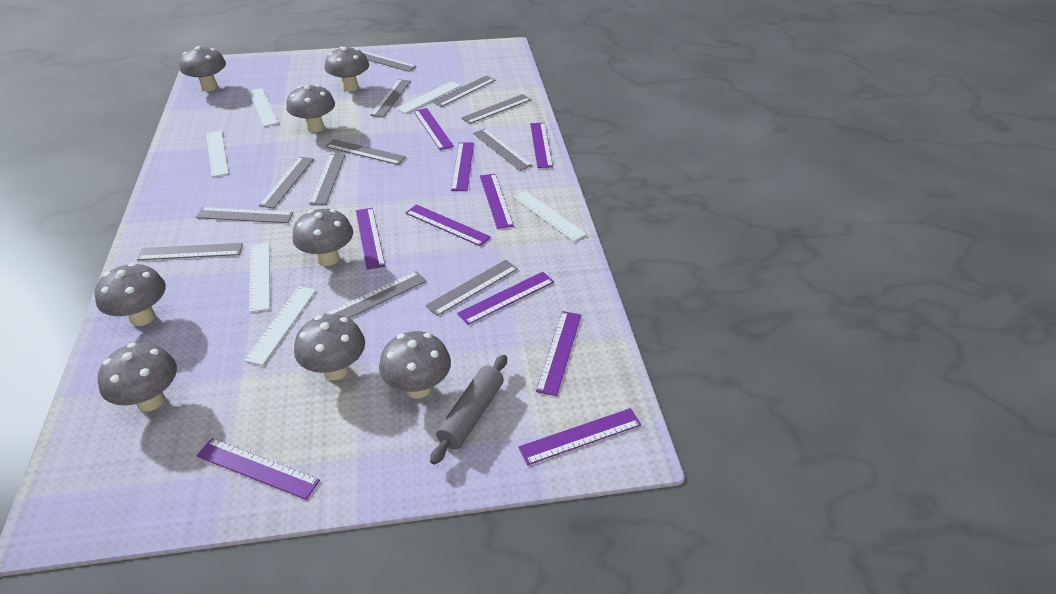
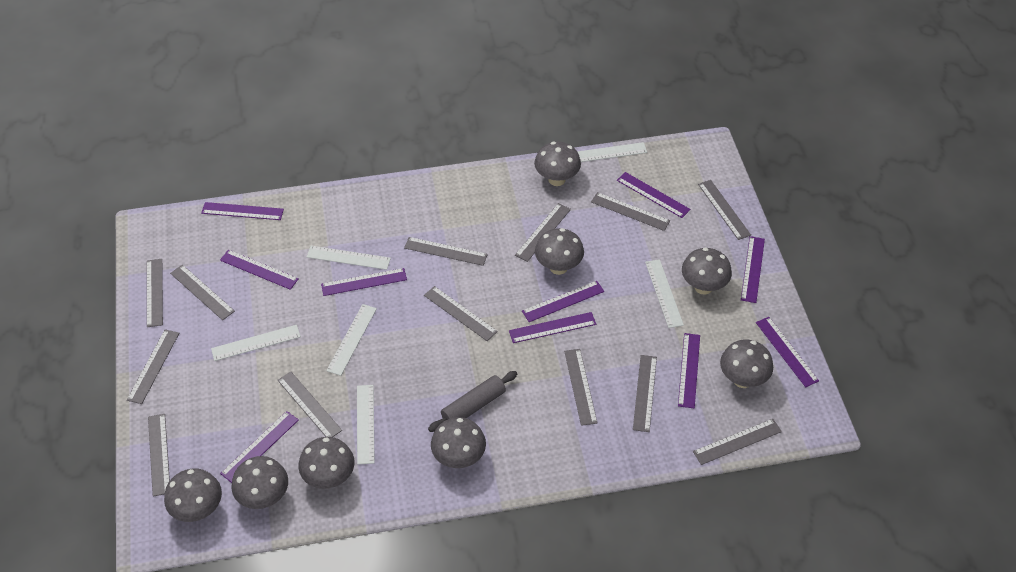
grey ruler: 12 -> 13

